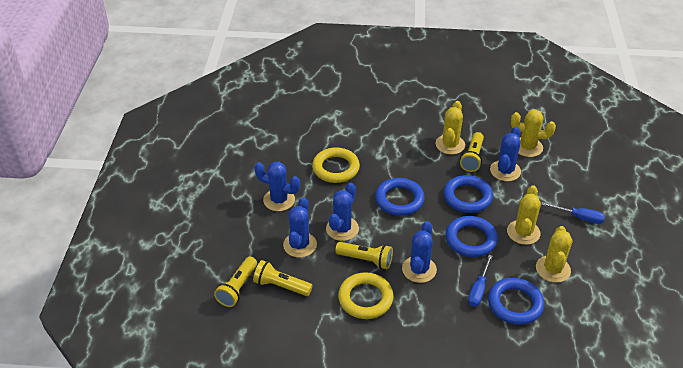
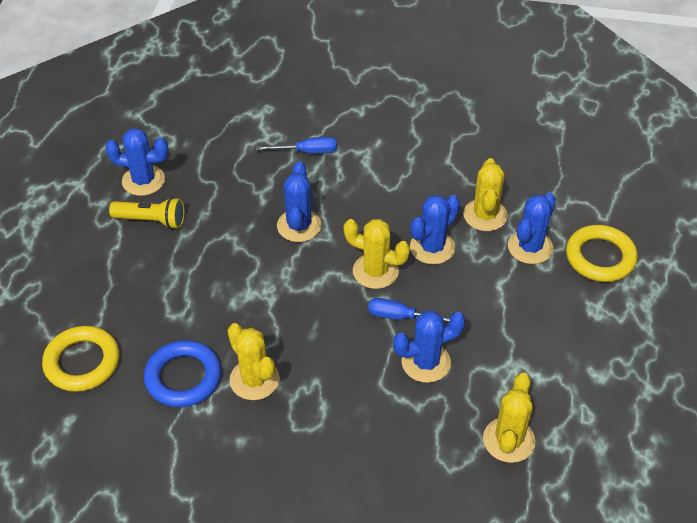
blue ring: 4 -> 1
yellow flashlight: 4 -> 1

